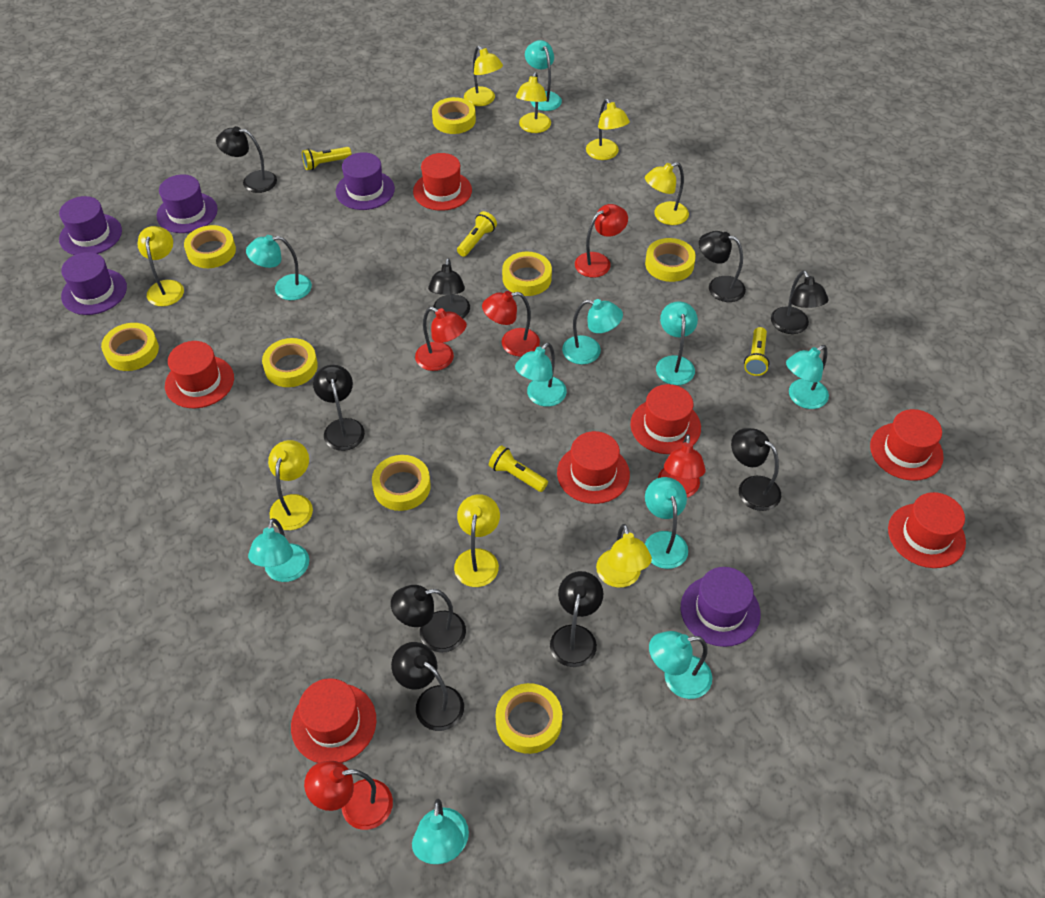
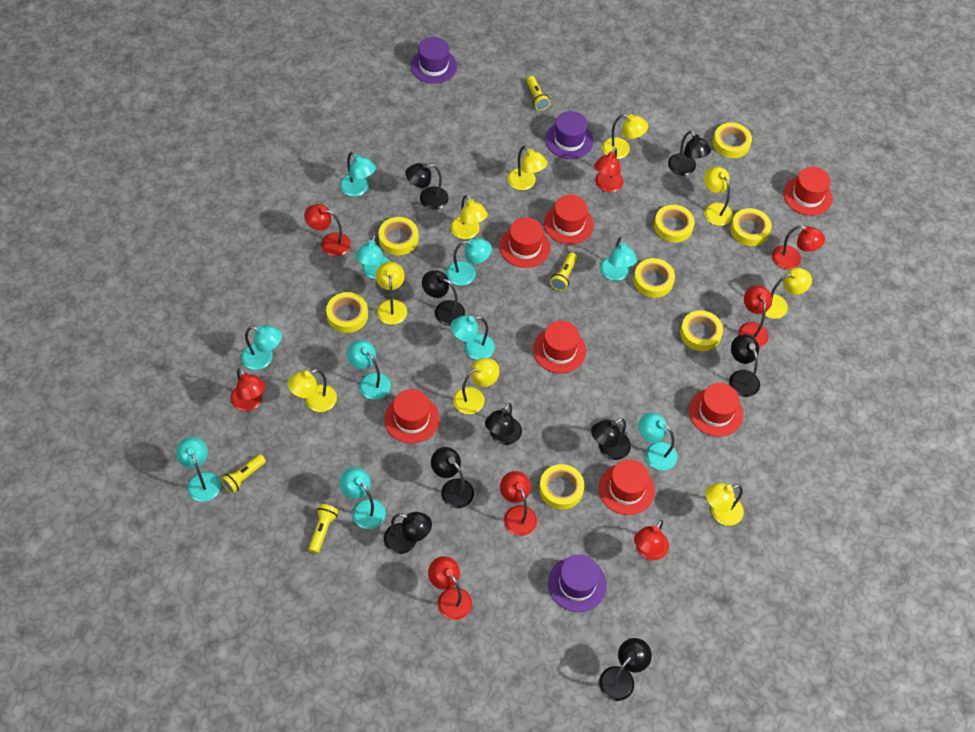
purple hat: 5 -> 3
red lamp: 5 -> 8
yellow lamp: 8 -> 9

